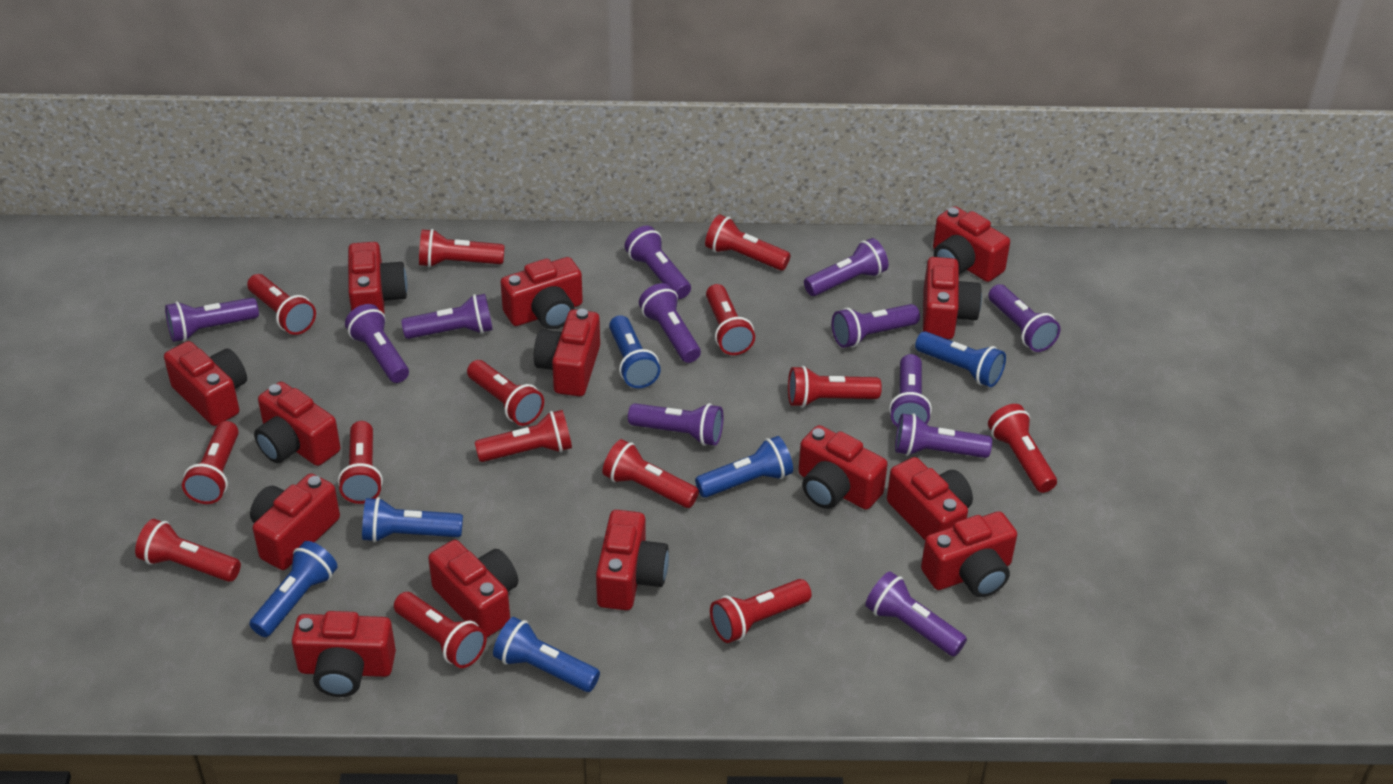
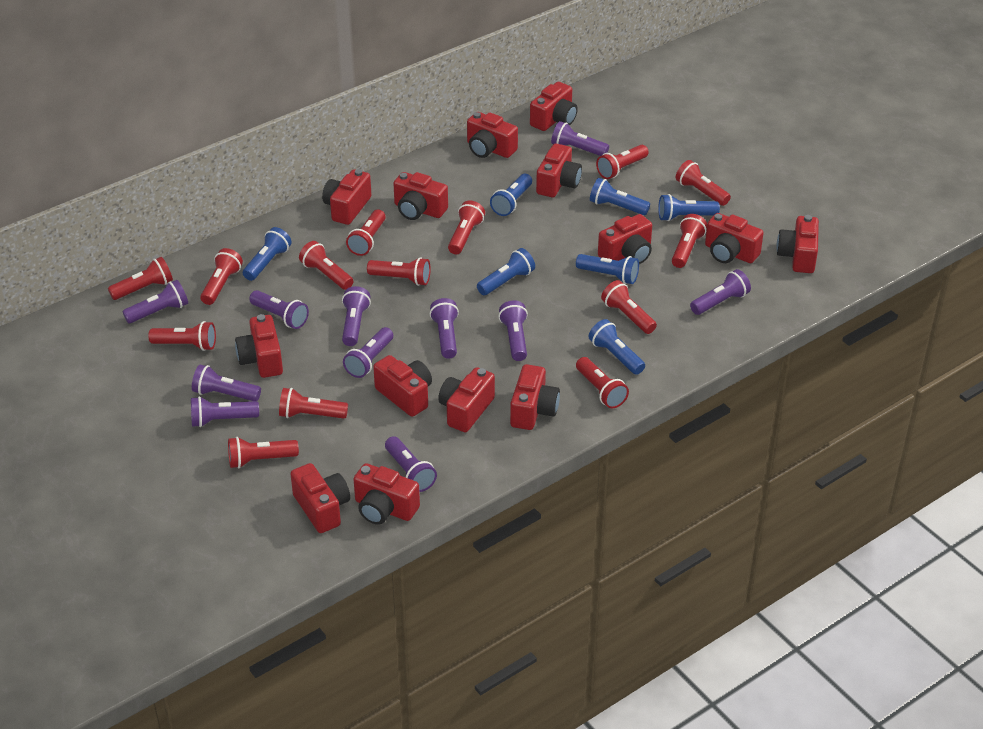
blue flashlight: 6 -> 7
purple flashlight: 12 -> 11

